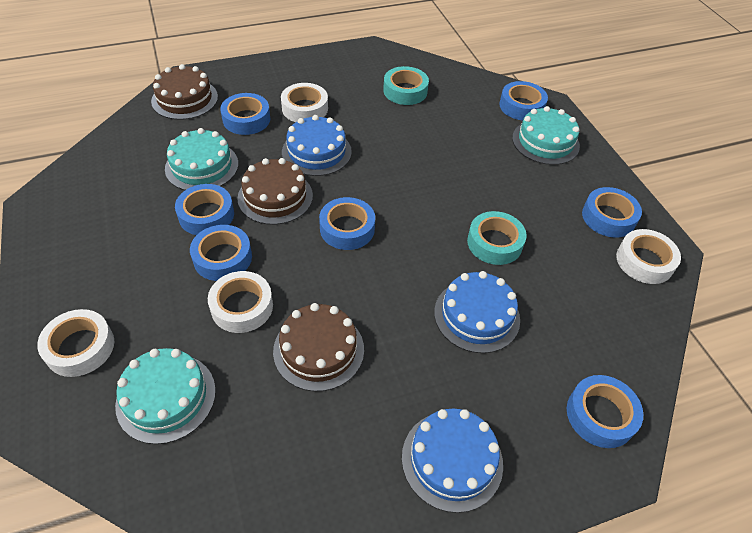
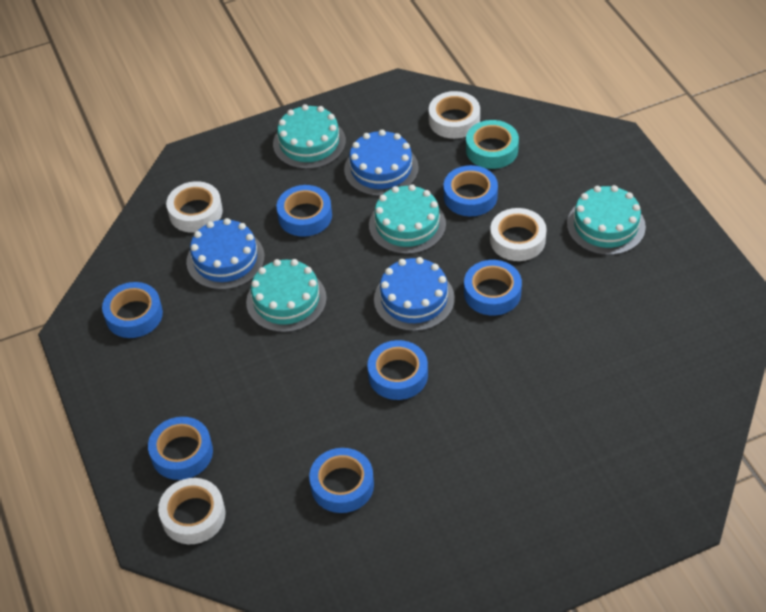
brown cake: 3 -> 0
turquoise cake: 3 -> 4
turquoise tape: 2 -> 1

